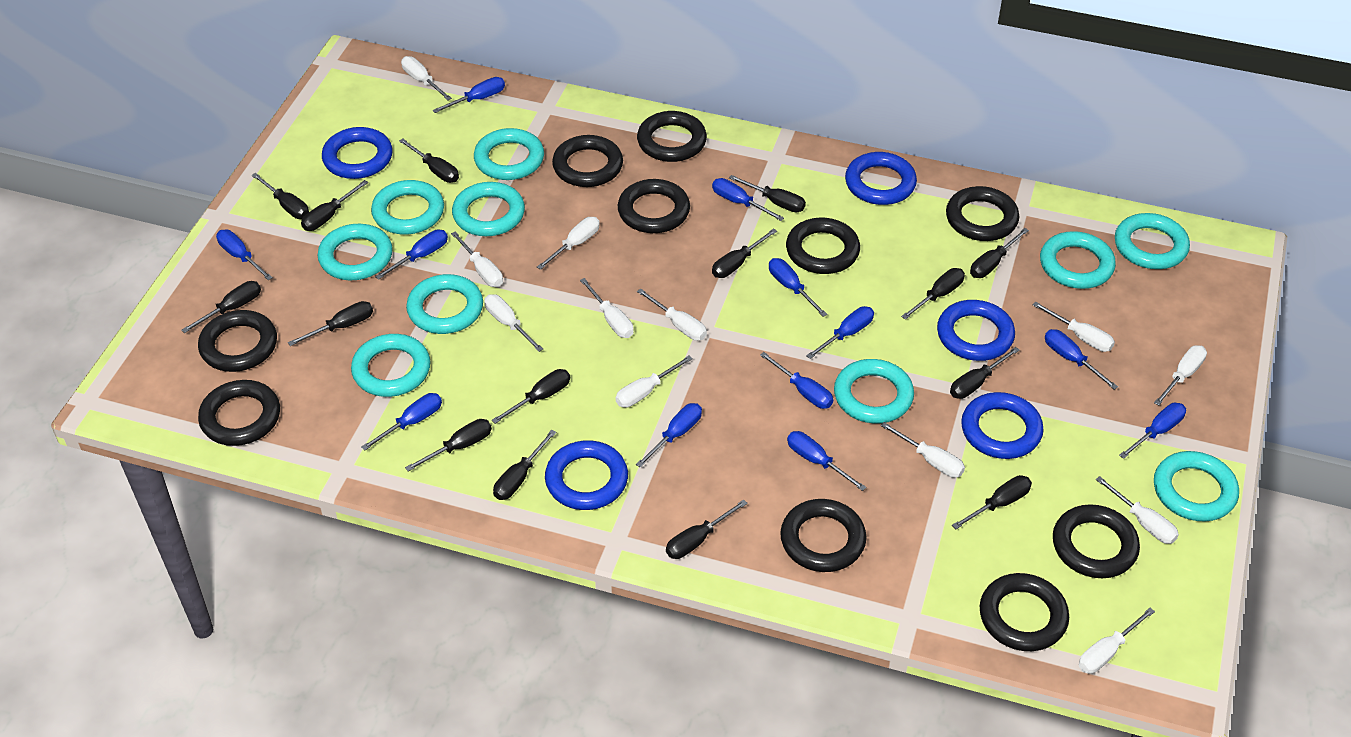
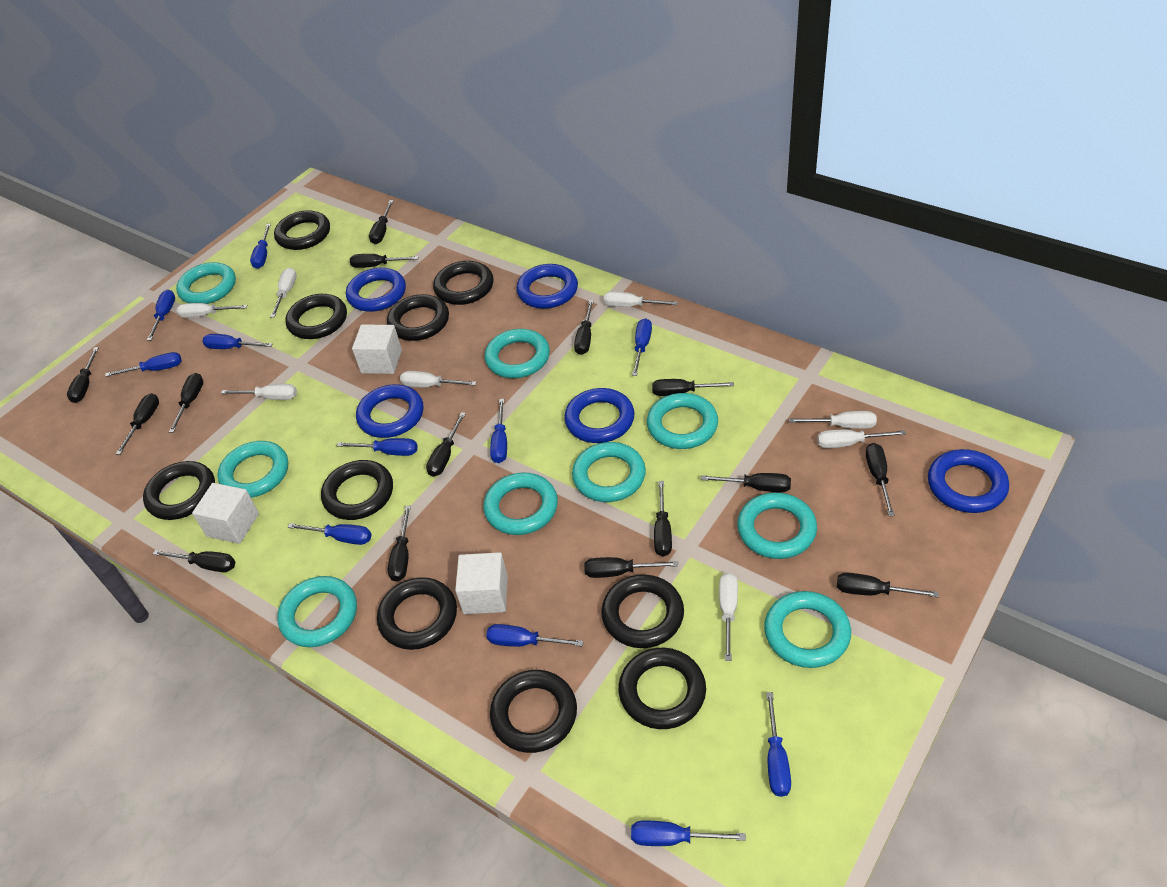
blue screwdriver: 12 -> 11
turquoise ring: 10 -> 9
white cube: 0 -> 3
white screwdriver: 12 -> 8

